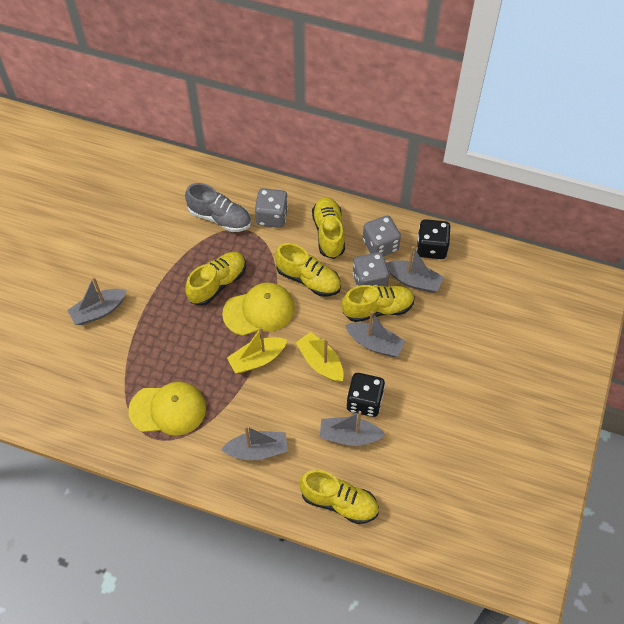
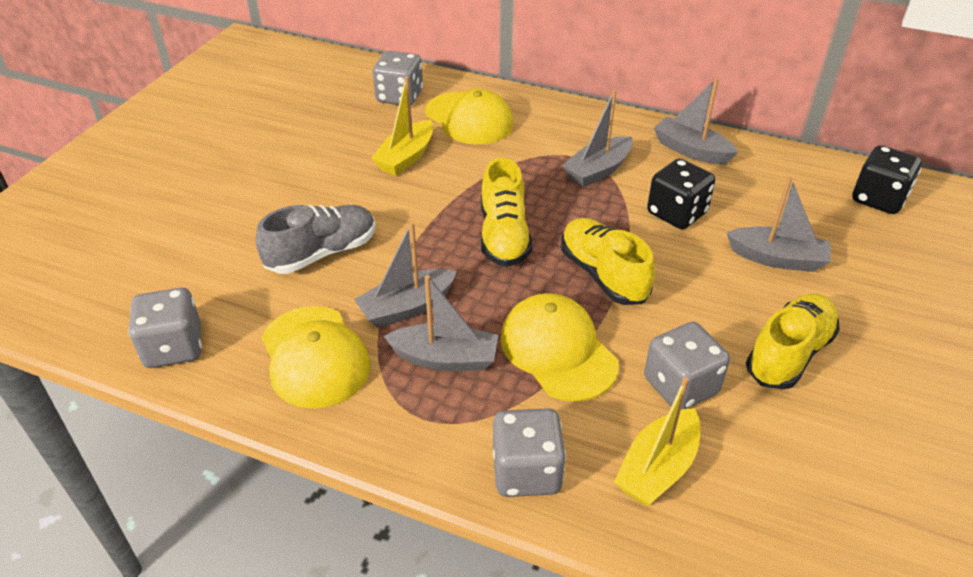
grey dice: 3 -> 4
yellow cap: 2 -> 3
yellow shoe: 5 -> 3

